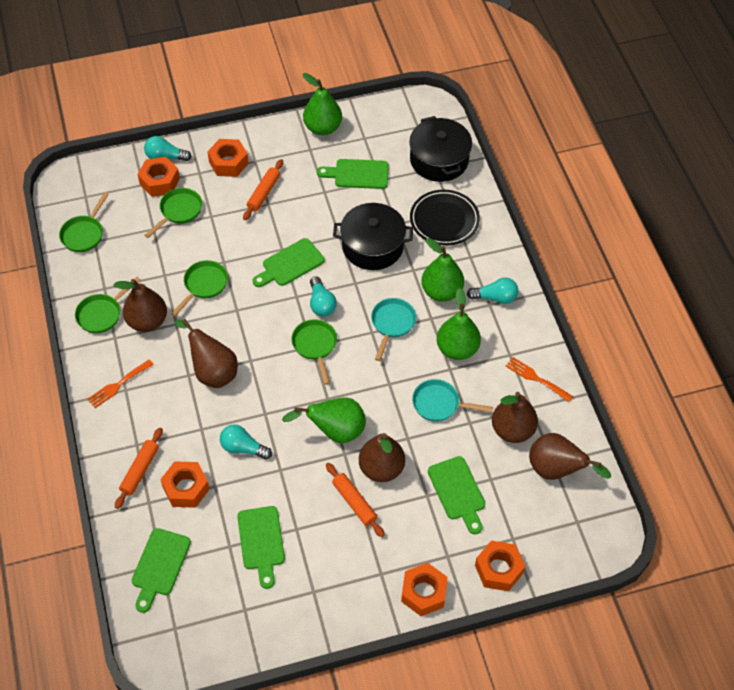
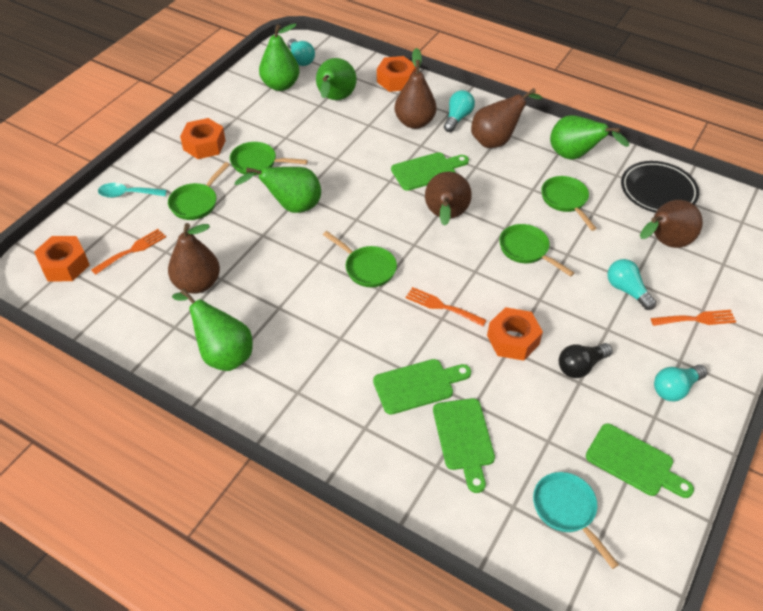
black light bulb: 0 -> 1
black pot: 2 -> 0
green cutting board: 5 -> 4
green pear: 4 -> 5
orange fork: 2 -> 3
orange nut: 5 -> 4
orange rolling pin: 3 -> 0
turquoise pan: 2 -> 1
turquoise spoon: 0 -> 1

